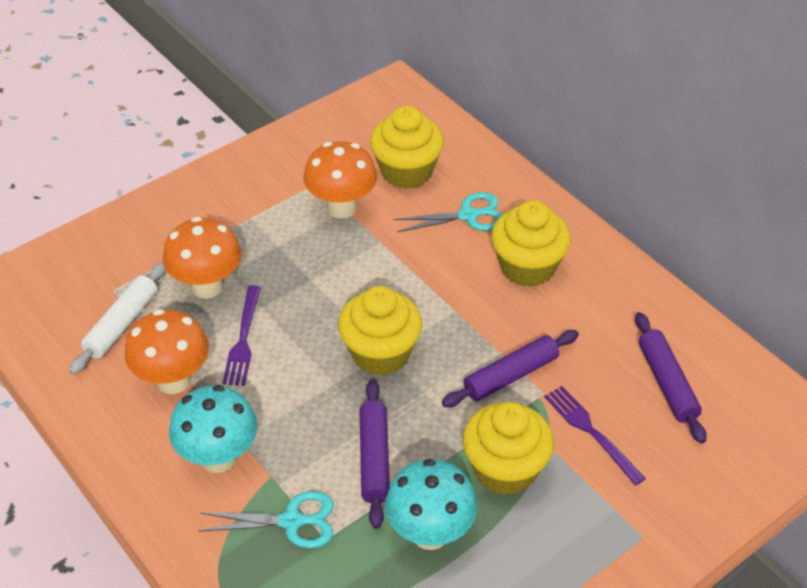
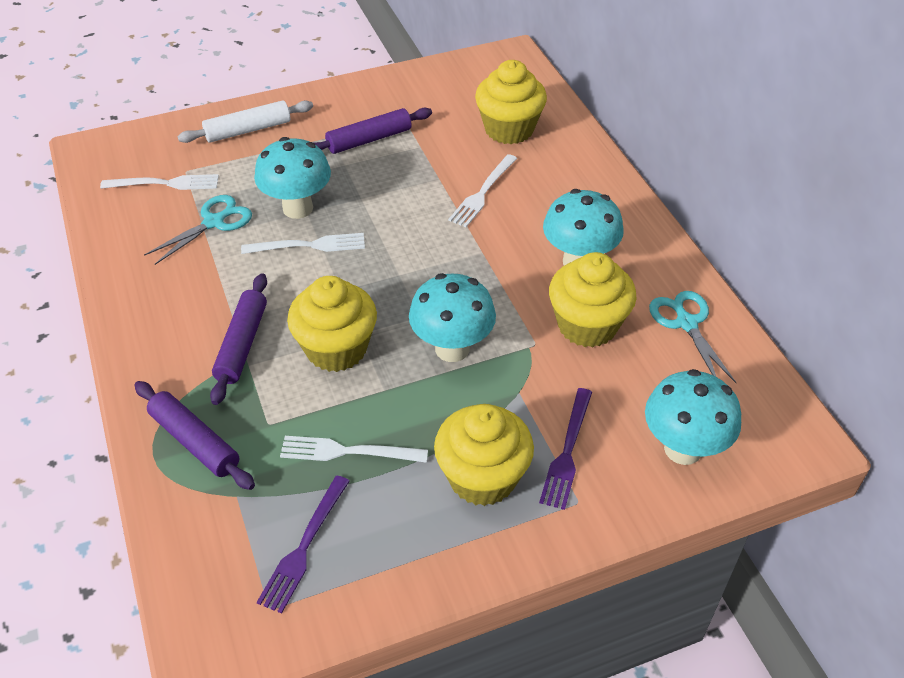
orange mushroom: 3 -> 0
turquoise mushroom: 2 -> 4
white fork: 0 -> 4

